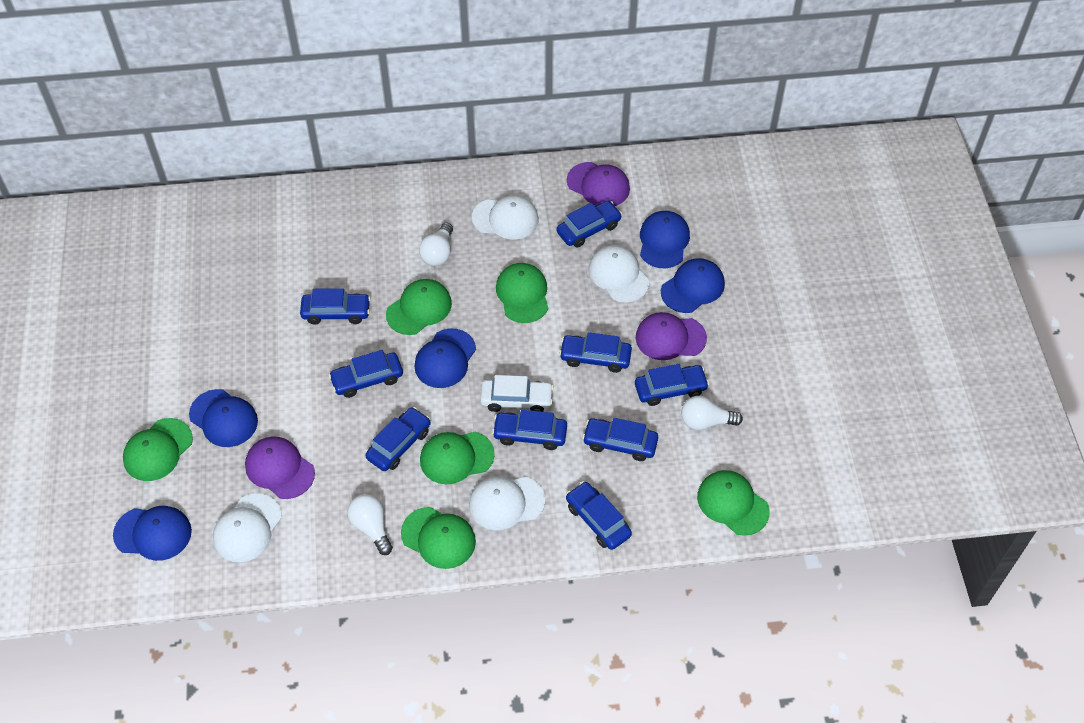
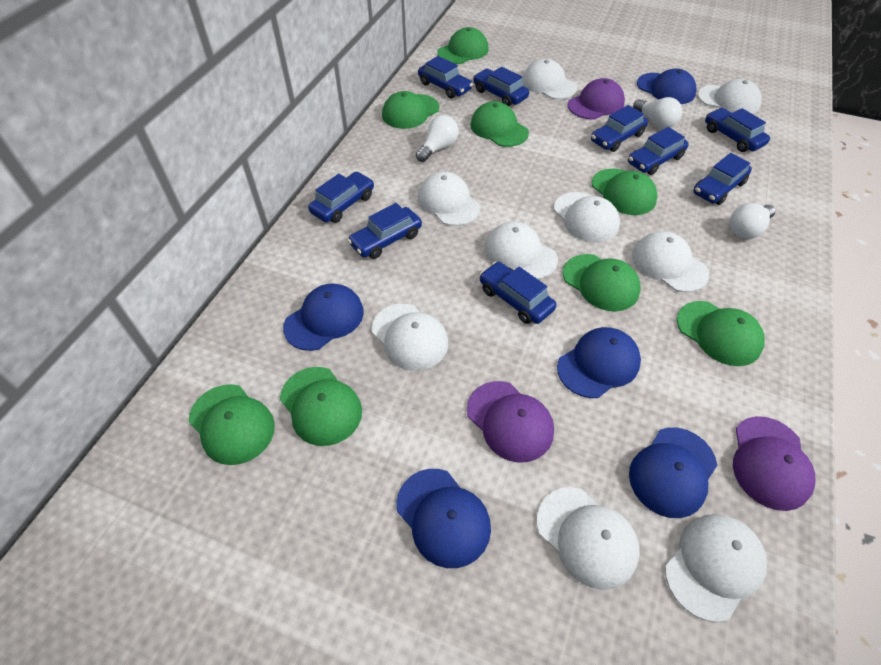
green cap: 6 -> 8
white cap: 4 -> 9
white car: 1 -> 0

